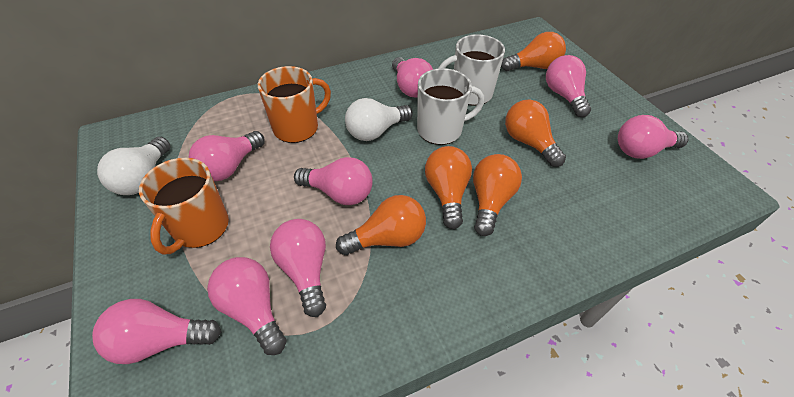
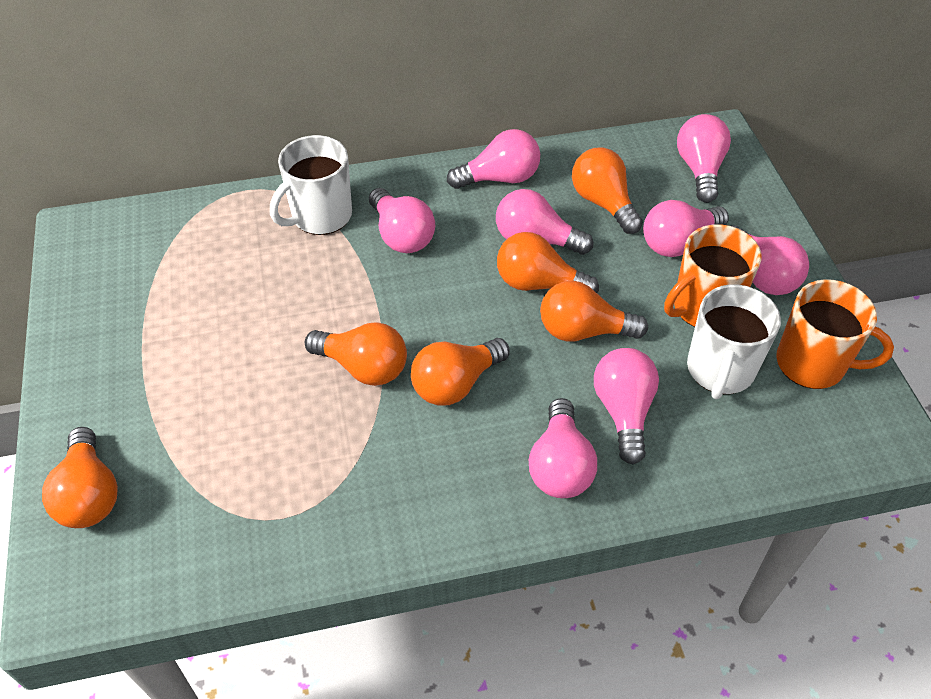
orange light bulb: 5 -> 6
white light bulb: 2 -> 0

